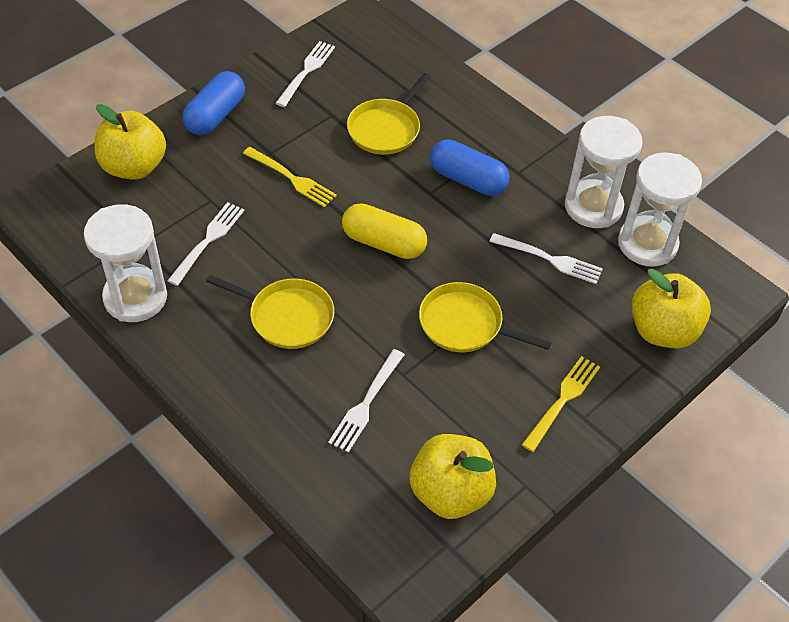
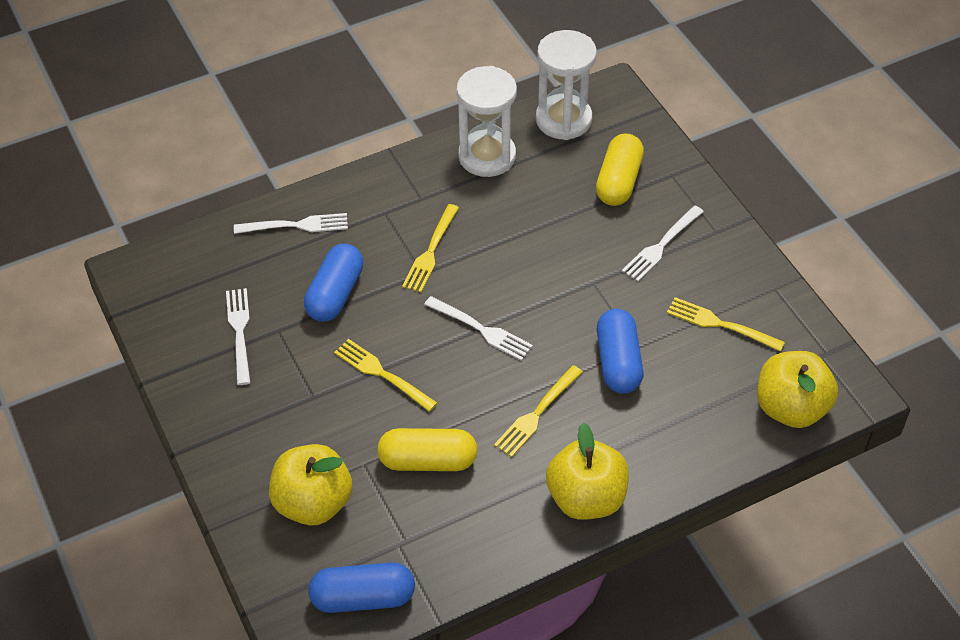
blue capsule: 2 -> 3
white hourglass: 3 -> 2
yellow capsule: 1 -> 2
yellow fork: 2 -> 4
yellow pan: 3 -> 0

